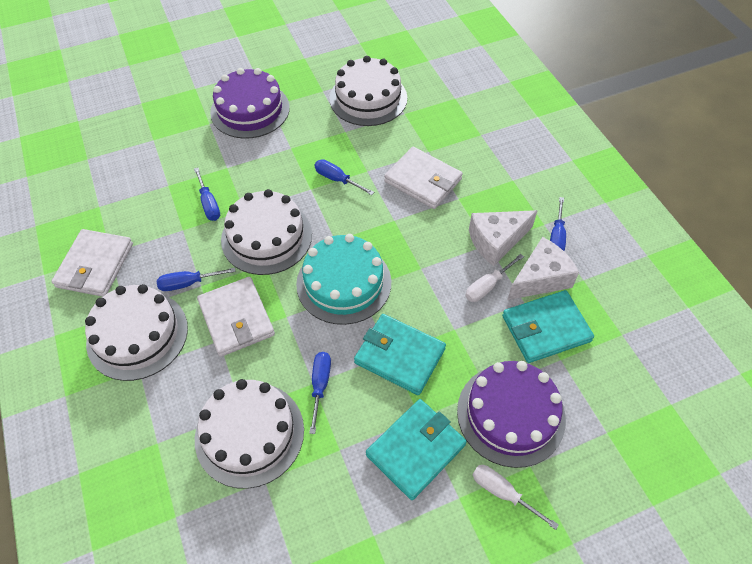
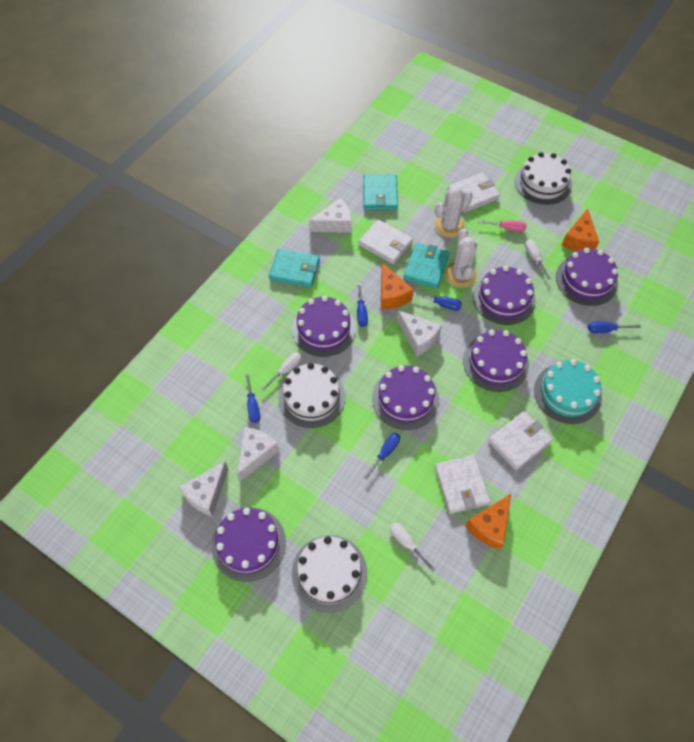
orange cheese: 0 -> 3
pink screwdriver: 0 -> 1
purple cake: 2 -> 6
white cactus: 0 -> 2
white cake: 4 -> 3
white cheese: 2 -> 4
white screwdriver: 2 -> 3
white wallet: 3 -> 4

